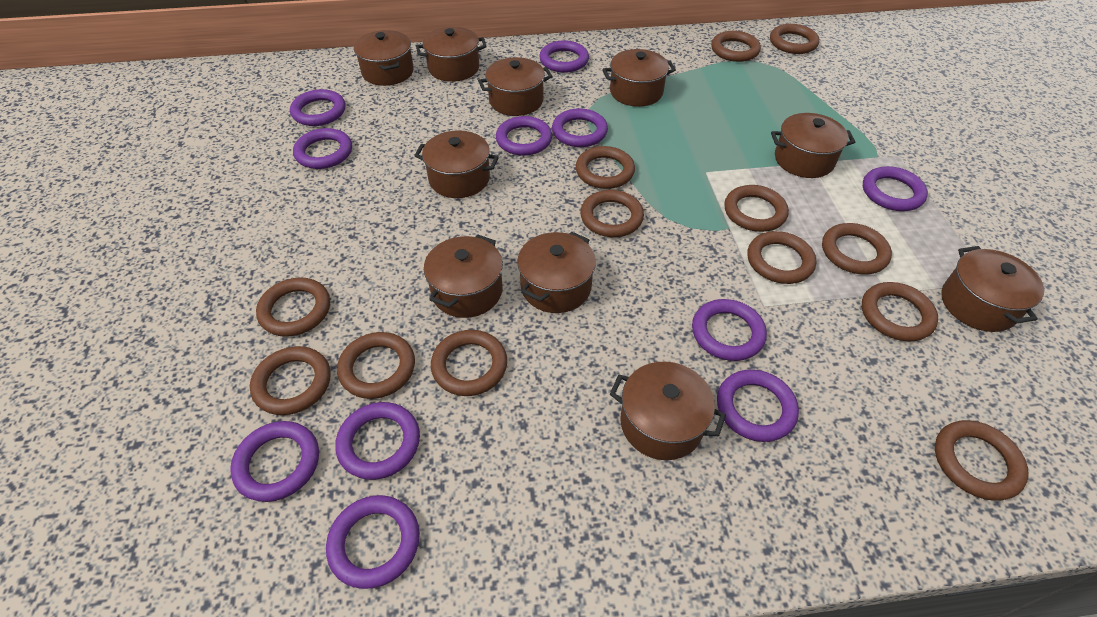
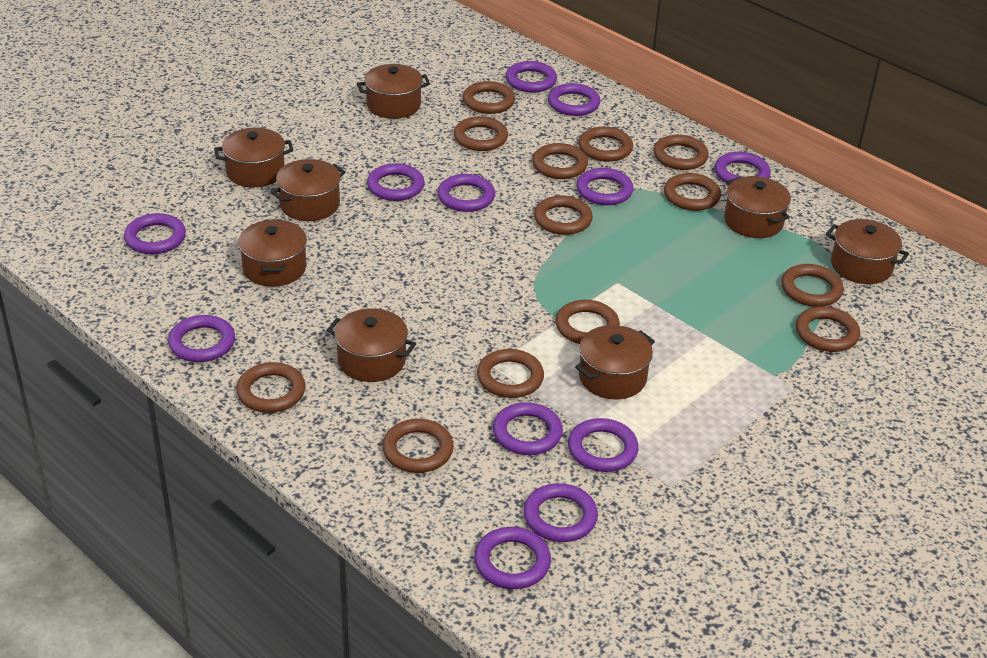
brown pot: 10 -> 8
purple ring: 11 -> 12

